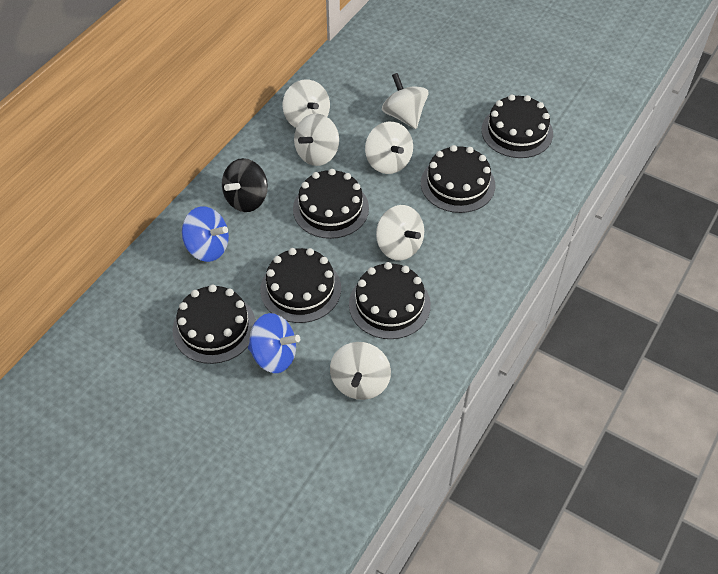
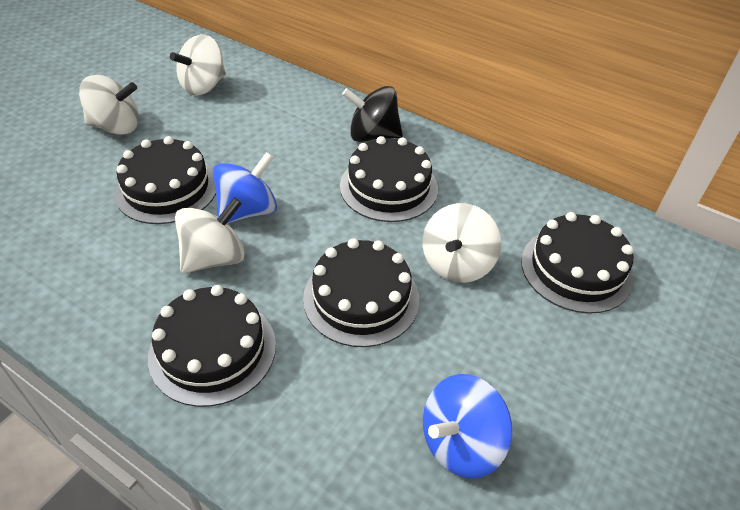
black cake: 6 -> 5
white spinning top: 6 -> 4

